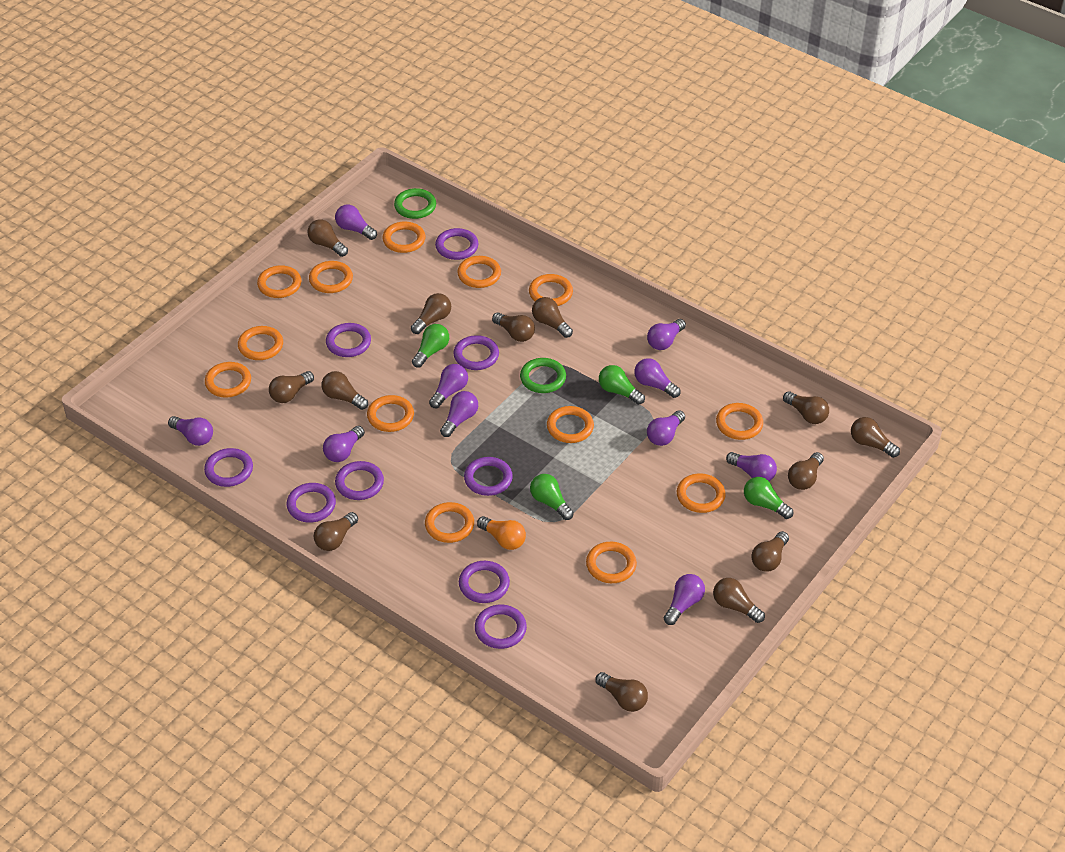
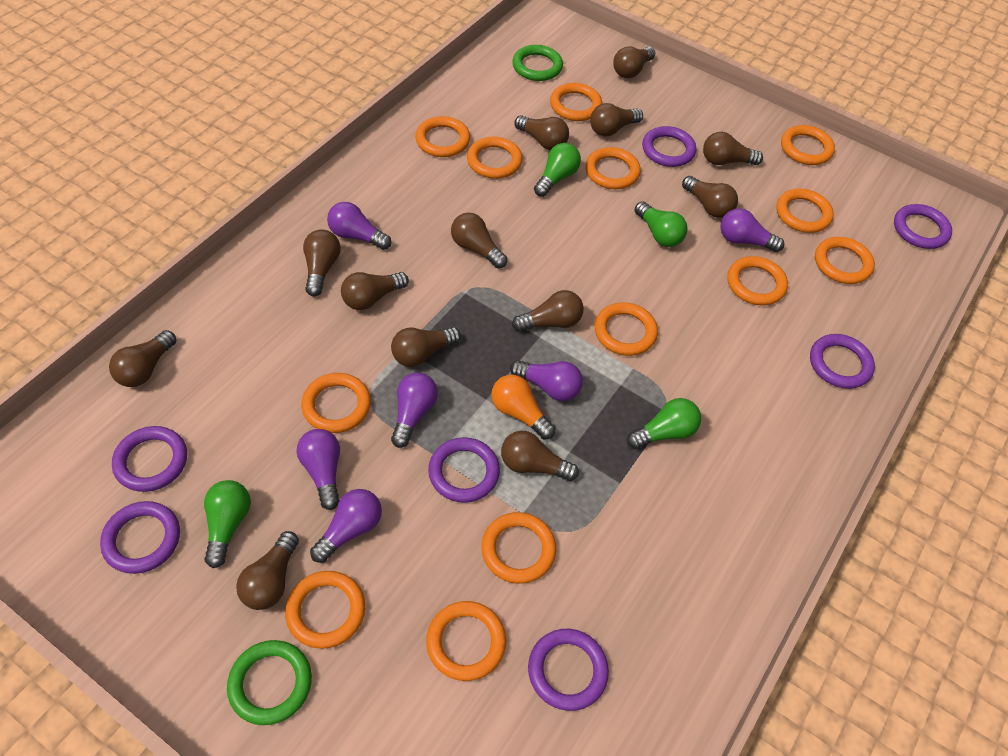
purple light bulb: 10 -> 6
purple ring: 9 -> 7

